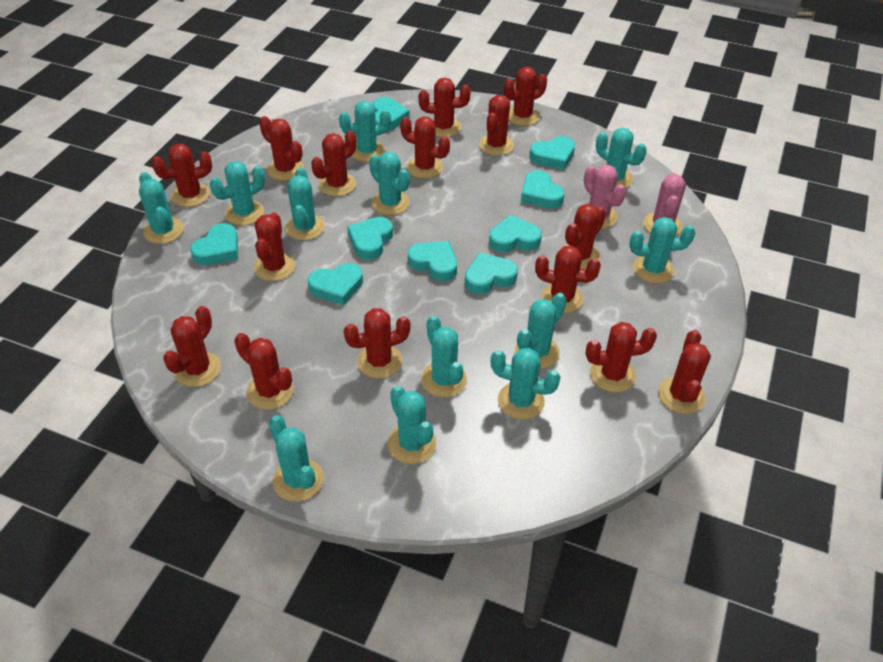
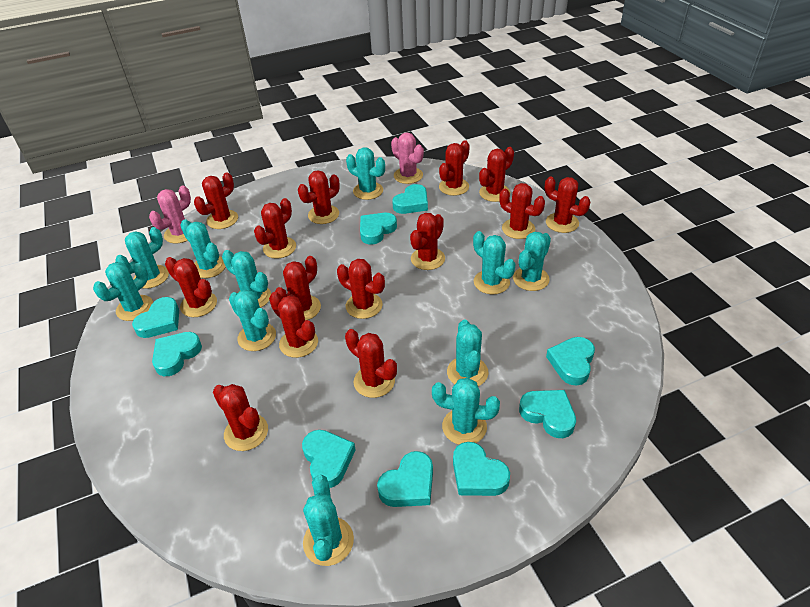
red cactus: 15 -> 14
turquoise cactus: 12 -> 11

